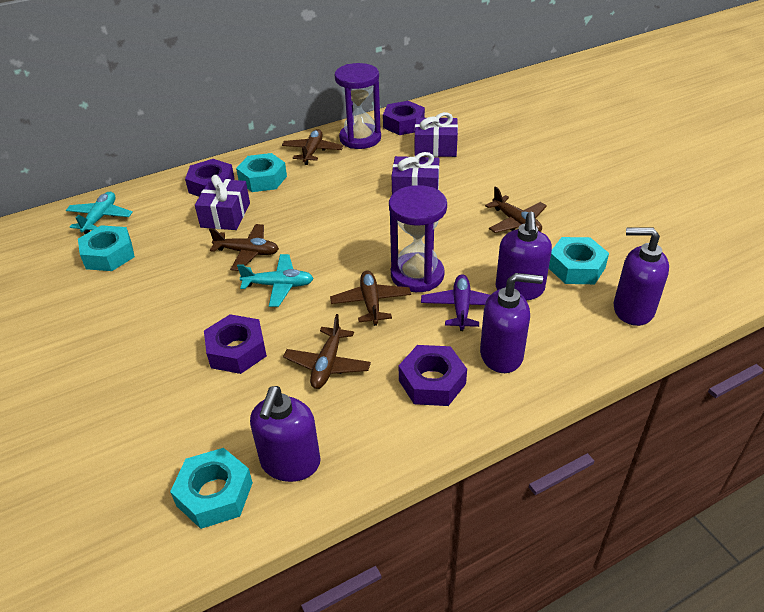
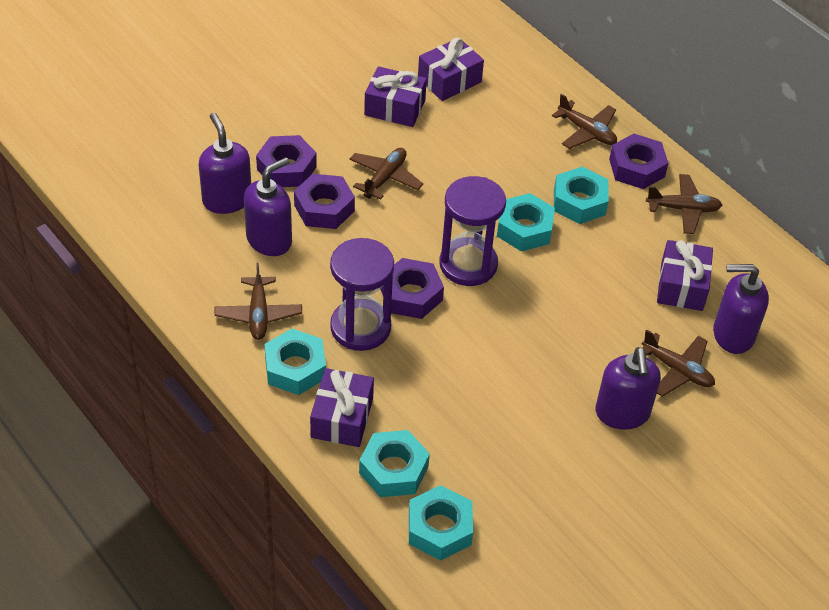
purple gift: 3 -> 4
purple plane: 1 -> 0
turquoise nut: 4 -> 5
turquoise plane: 2 -> 0

